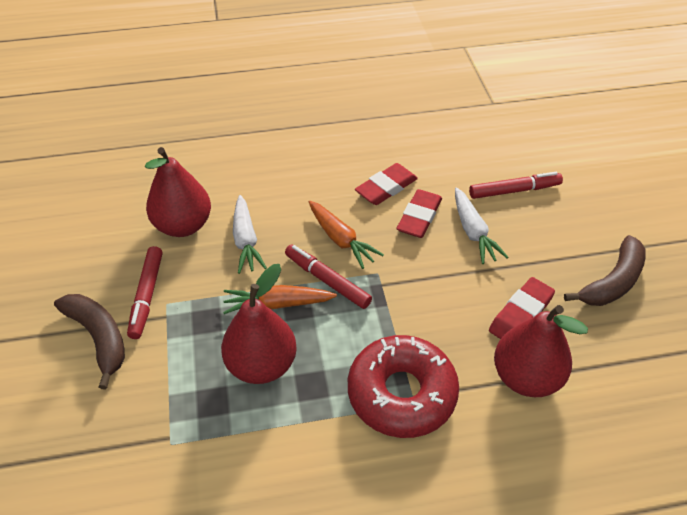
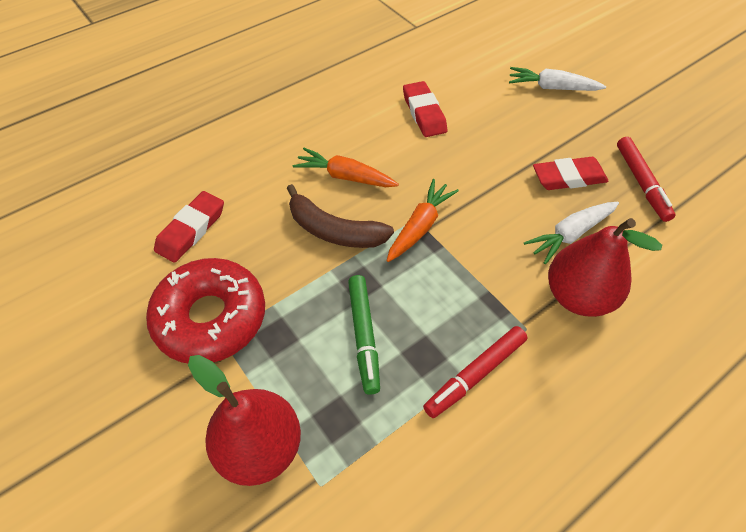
brown banana: 2 -> 1
green marker: 0 -> 1
red marker: 3 -> 2
red pear: 3 -> 2

